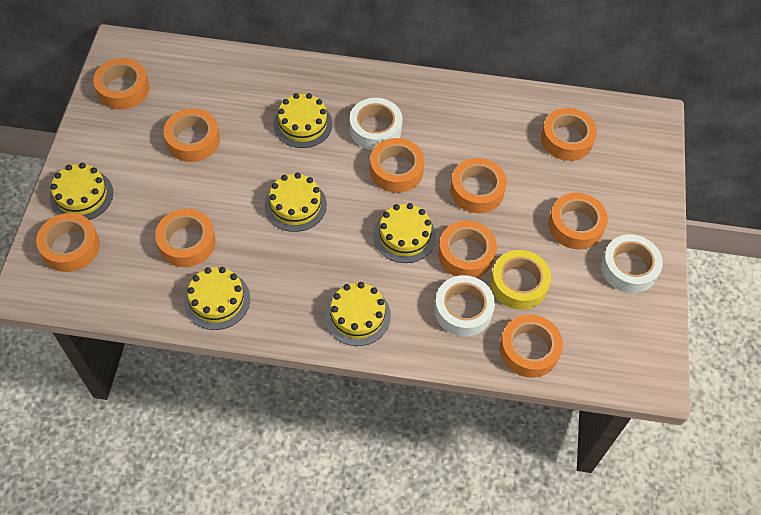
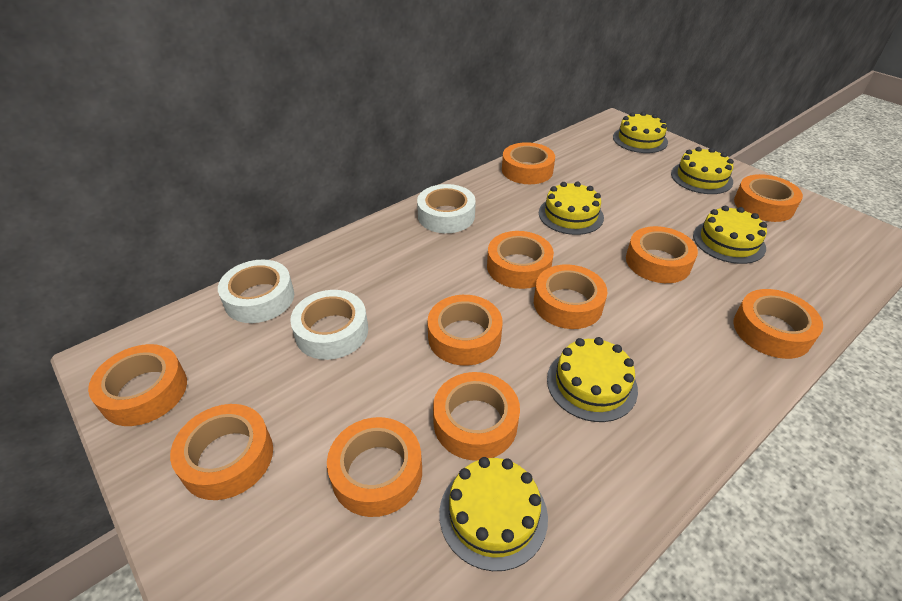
orange tape: 10 -> 11
yellow tape: 1 -> 0

